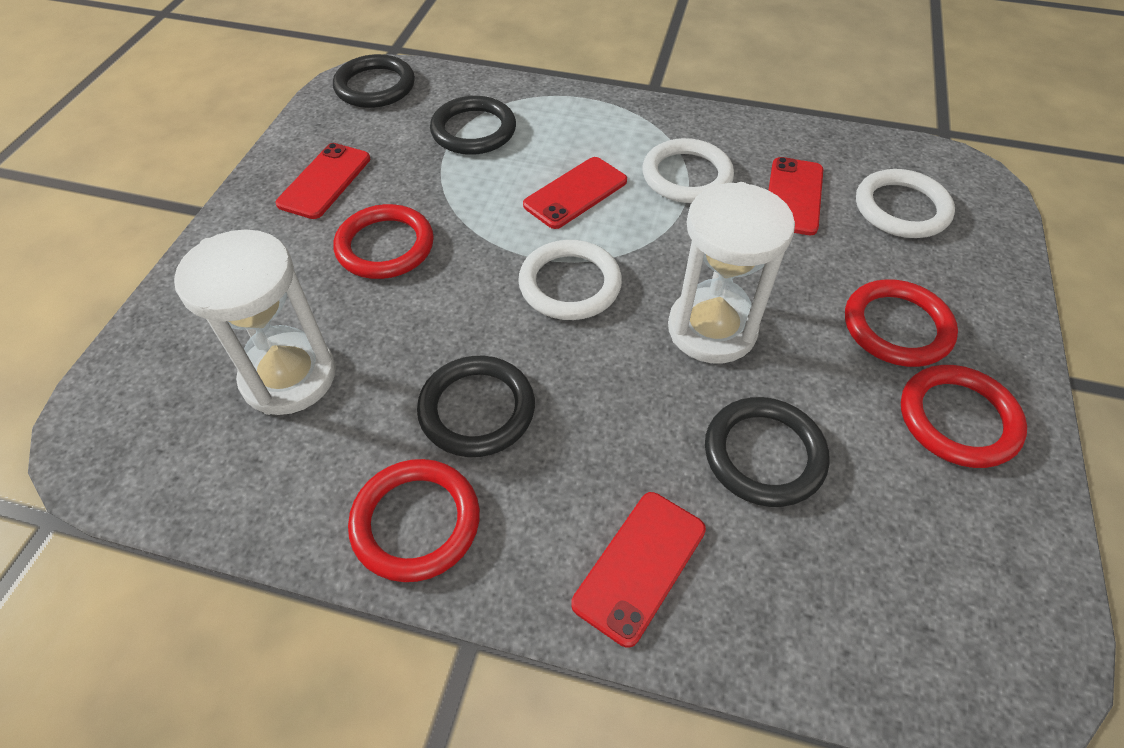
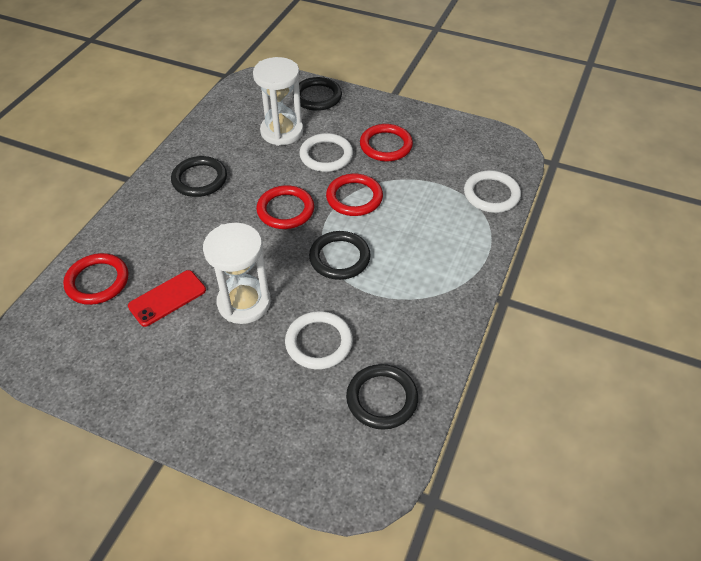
red phone: 4 -> 1

